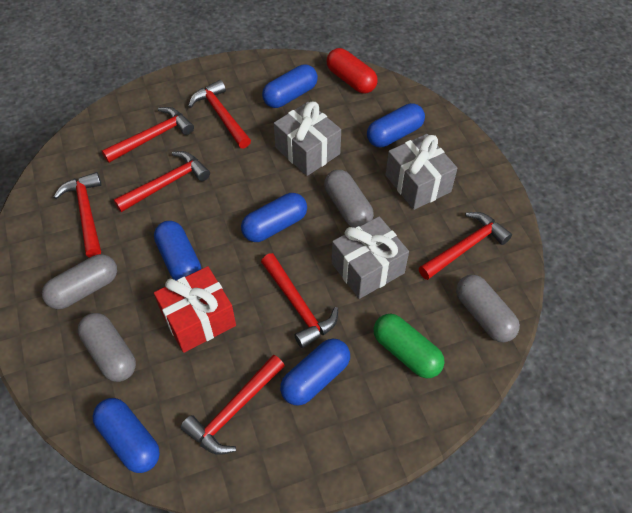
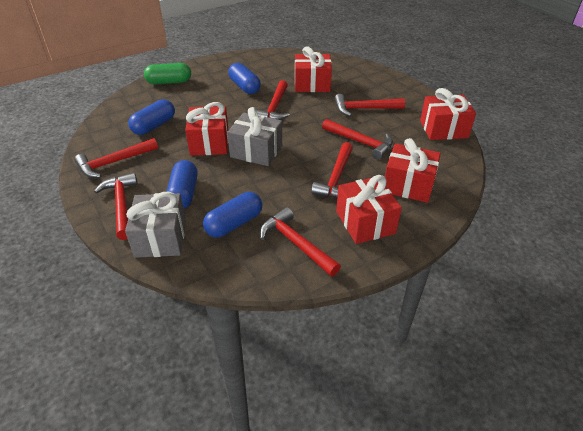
blue capsule: 6 -> 4
grey capsule: 4 -> 0
grey gift: 3 -> 2
red capsule: 1 -> 0
red gift: 1 -> 5

